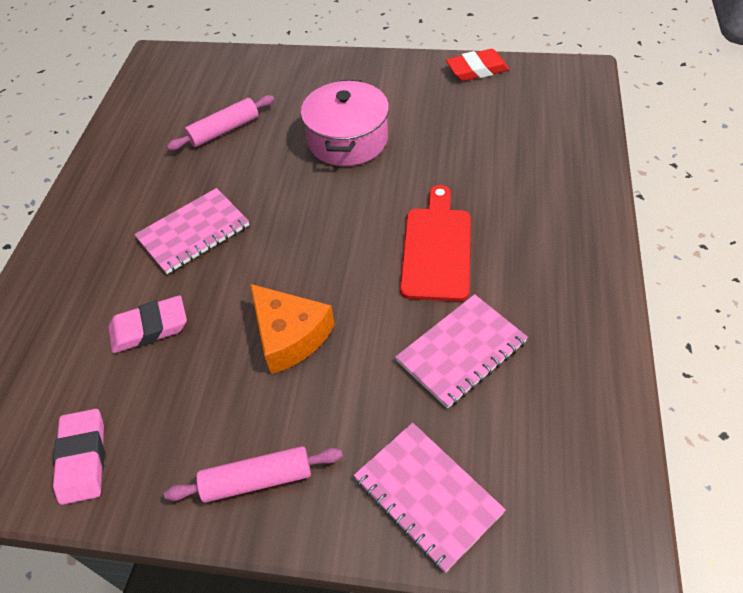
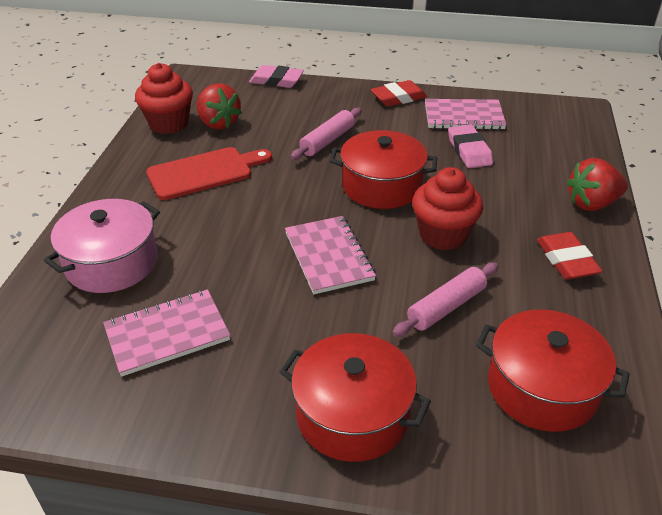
orange cheese: 1 -> 0
red cupcake: 0 -> 2
red eraser: 1 -> 2
red pot: 0 -> 3
red strawberry: 0 -> 2

